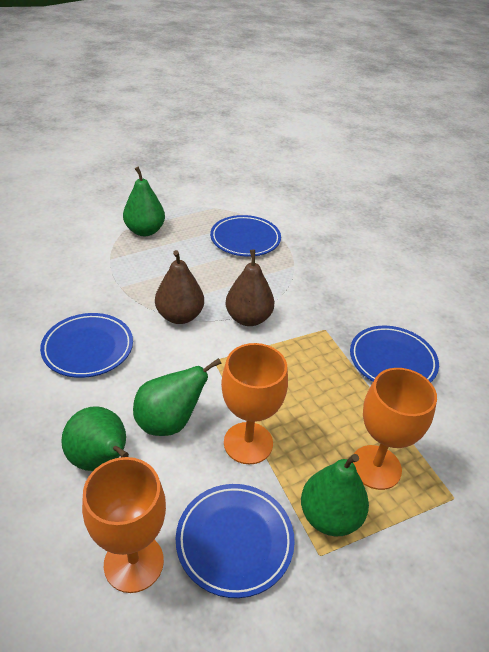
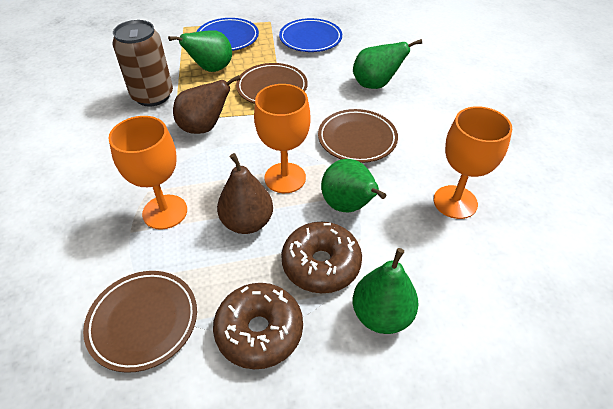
blue plate: 4 -> 2
brown can: 0 -> 1
brown donut: 0 -> 2
brown plate: 0 -> 3

